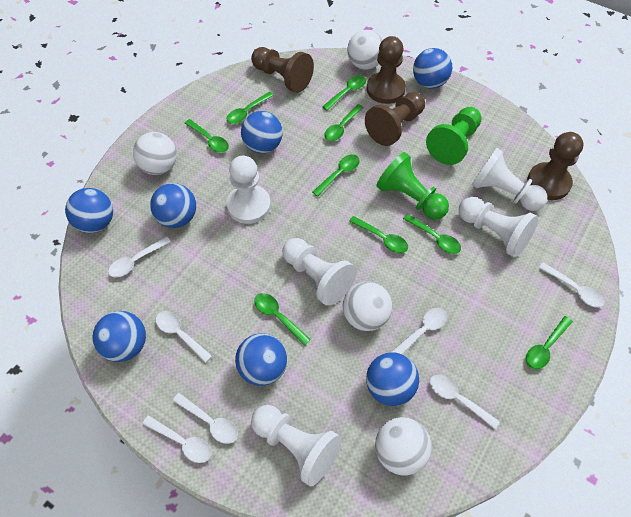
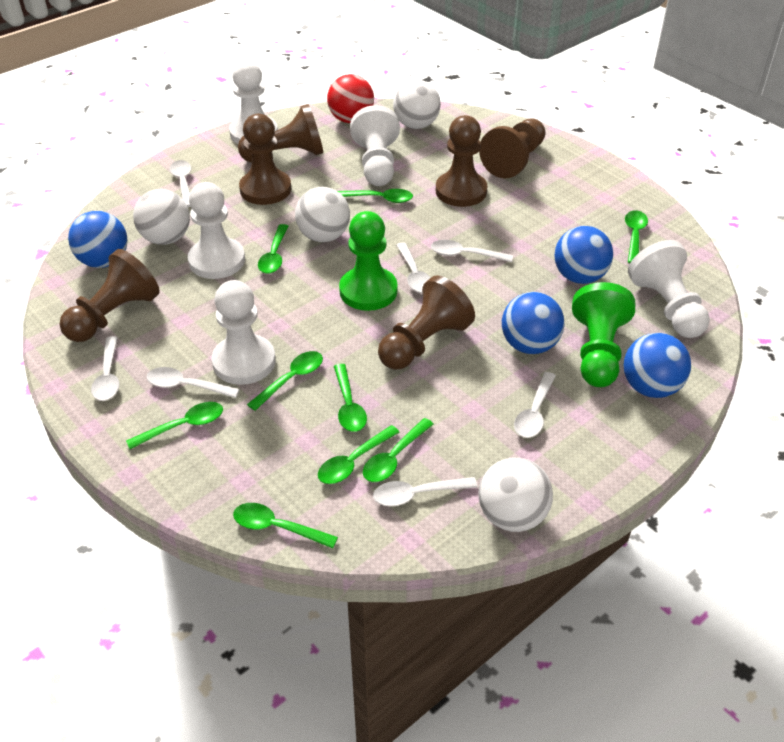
blue ball: 7 -> 4
brown pawn: 4 -> 6
red ball: 0 -> 1

